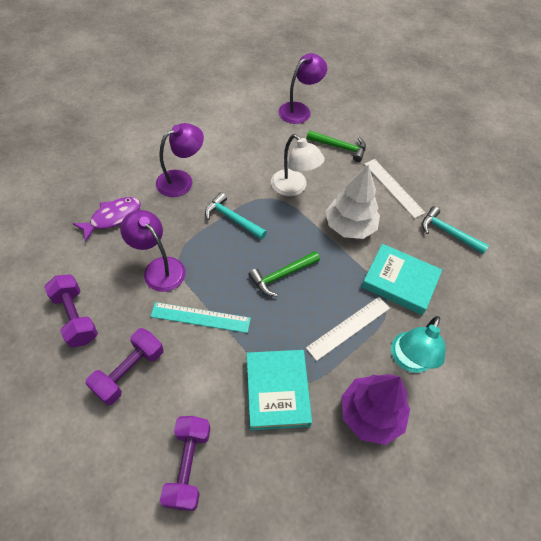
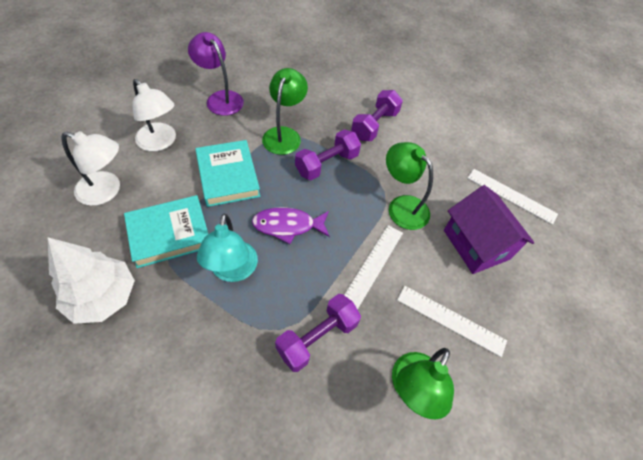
green hammer: 2 -> 0
green lamp: 0 -> 3
purple house: 0 -> 1
purple lamp: 3 -> 1
purple tree: 1 -> 0
turquoise hammer: 2 -> 0
turquoise ruler: 1 -> 0
white lamp: 1 -> 2
white ruler: 2 -> 3

